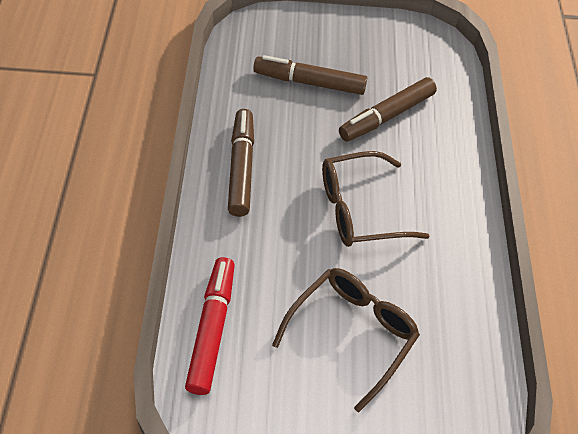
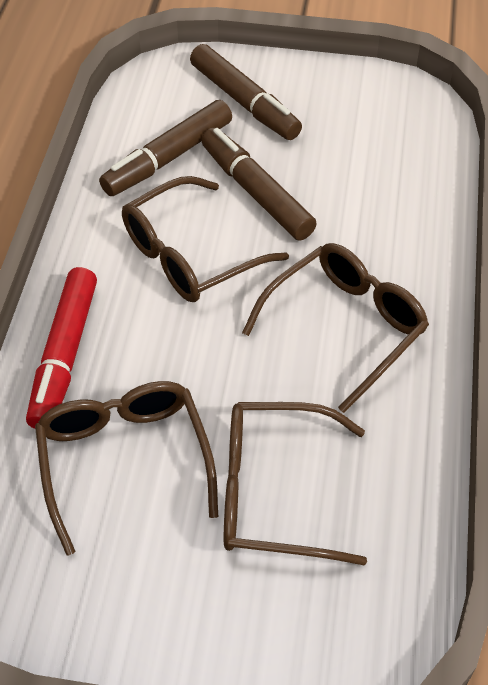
brown glasses: 2 -> 4

